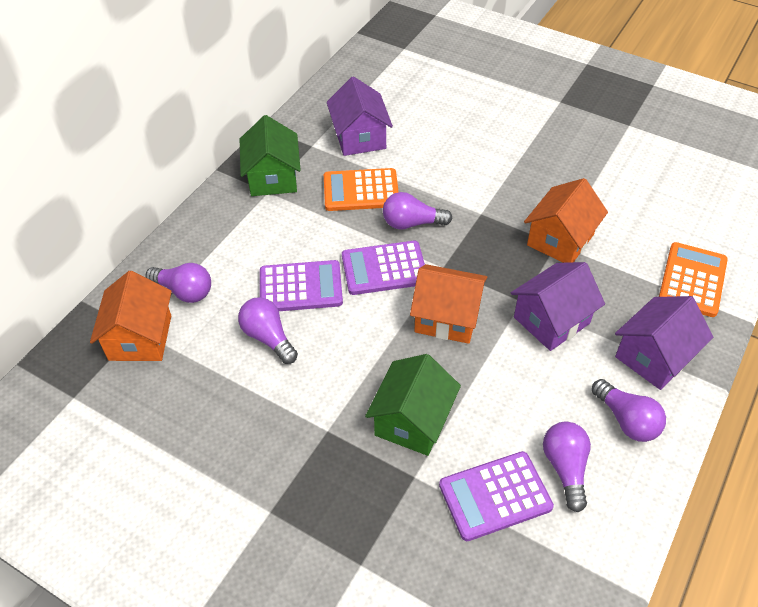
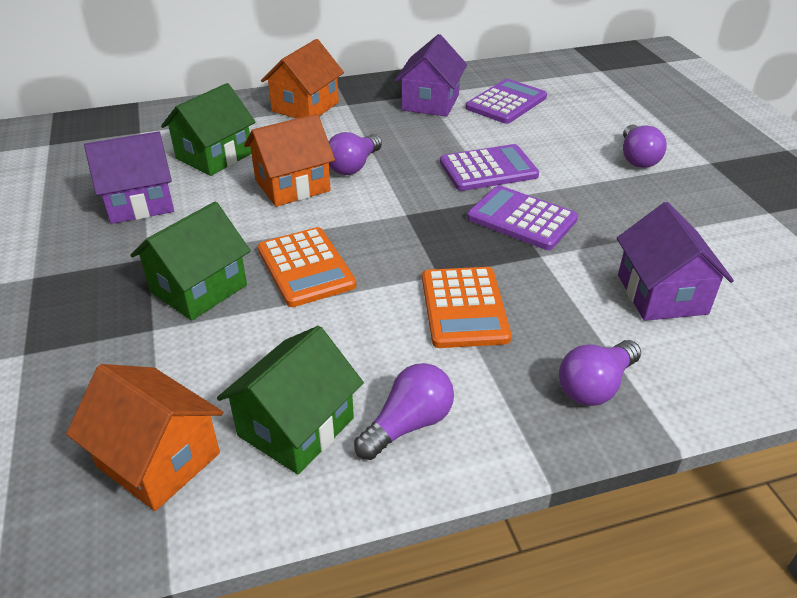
green house: 2 -> 3
purple light bulb: 5 -> 4

